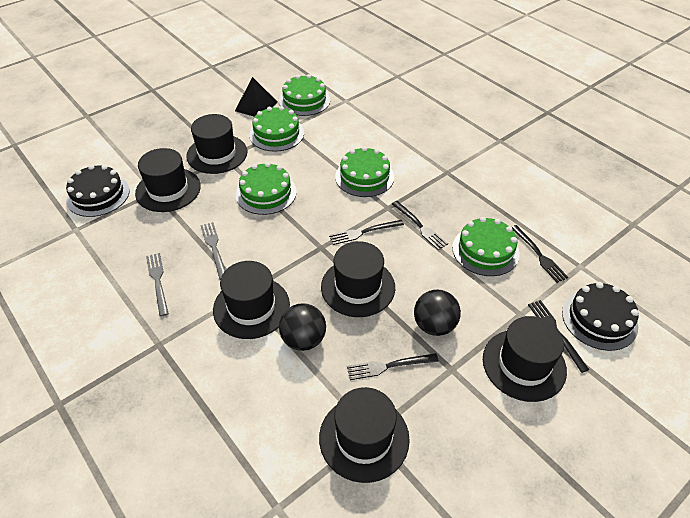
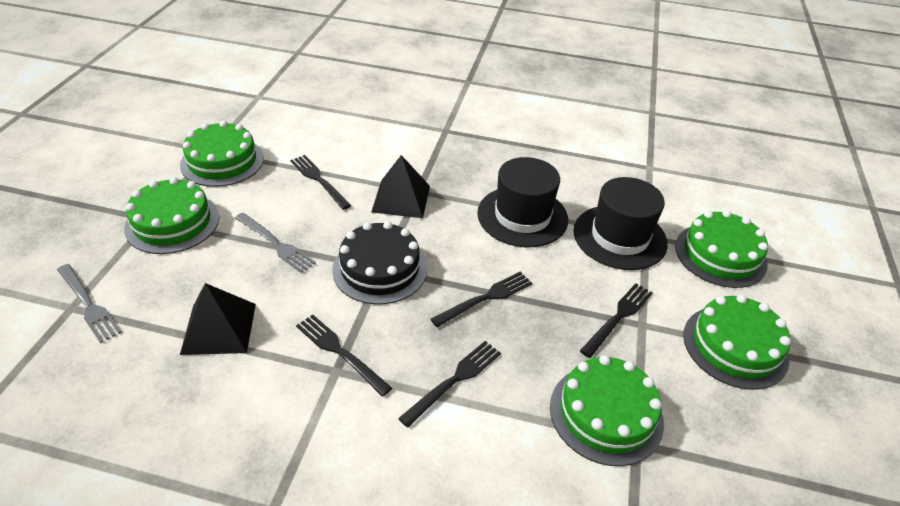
black ball: 2 -> 0
black cake: 2 -> 1
black hat: 6 -> 2
black pyramid: 1 -> 2

